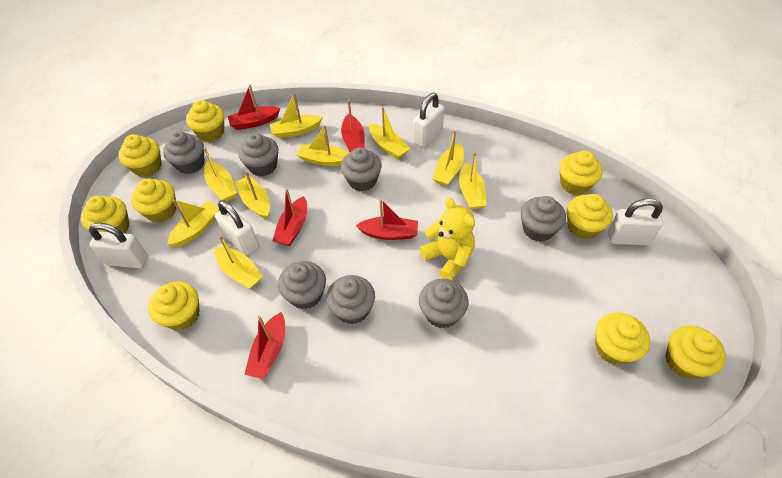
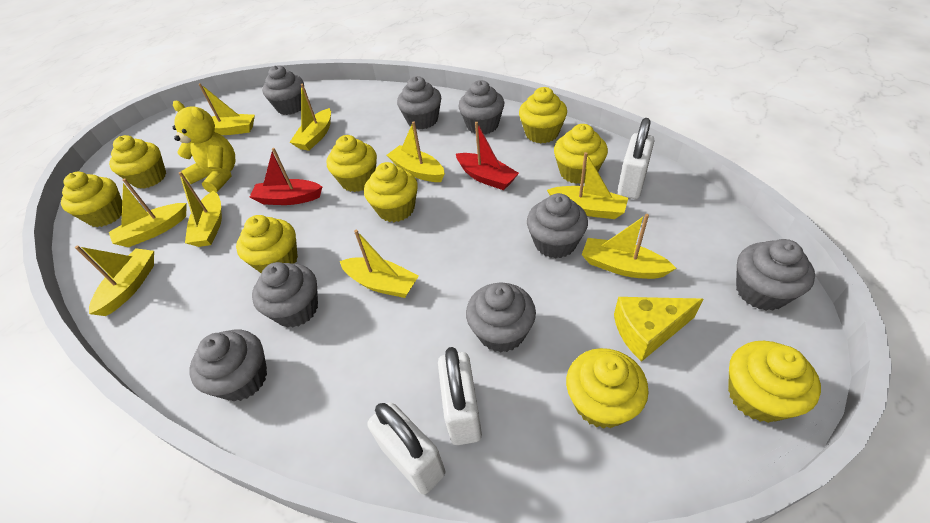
grey cupcake: 7 -> 8
red boat: 5 -> 2
white padlock: 4 -> 3
yellow cheese: 0 -> 1

